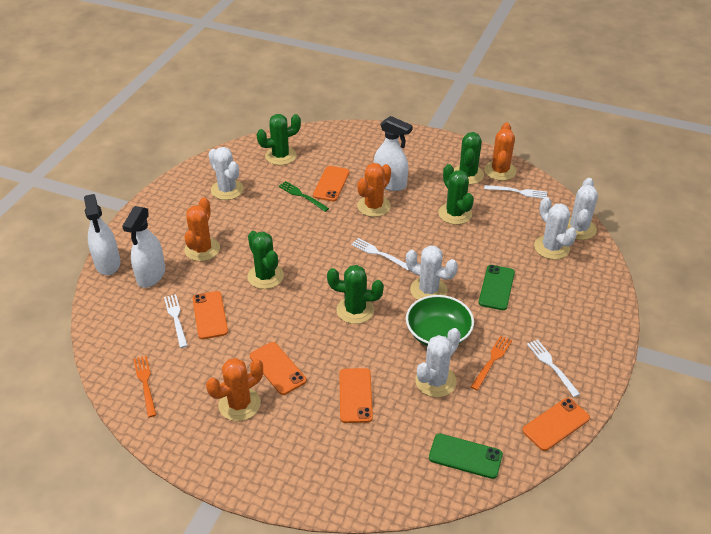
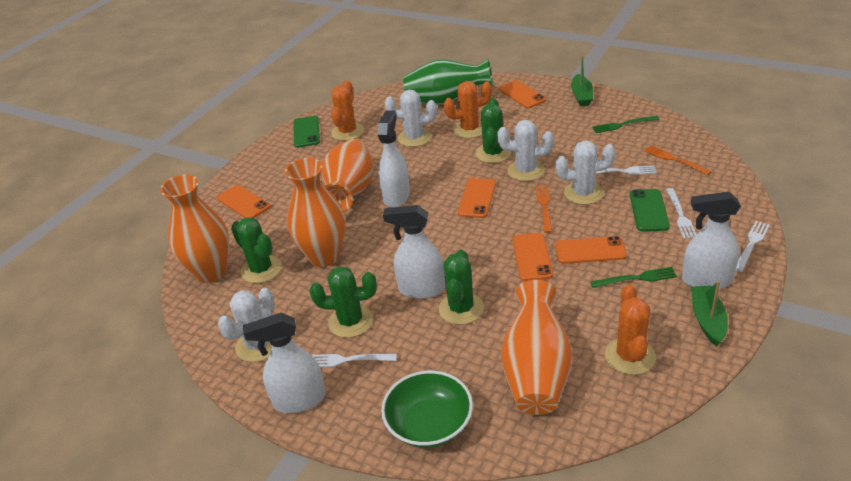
green boat: 0 -> 2
green cactus: 5 -> 4
green fork: 1 -> 2
green vase: 0 -> 1
orange cactus: 4 -> 3
orange vase: 0 -> 4
white cactus: 5 -> 4
white spray bottle: 3 -> 4

